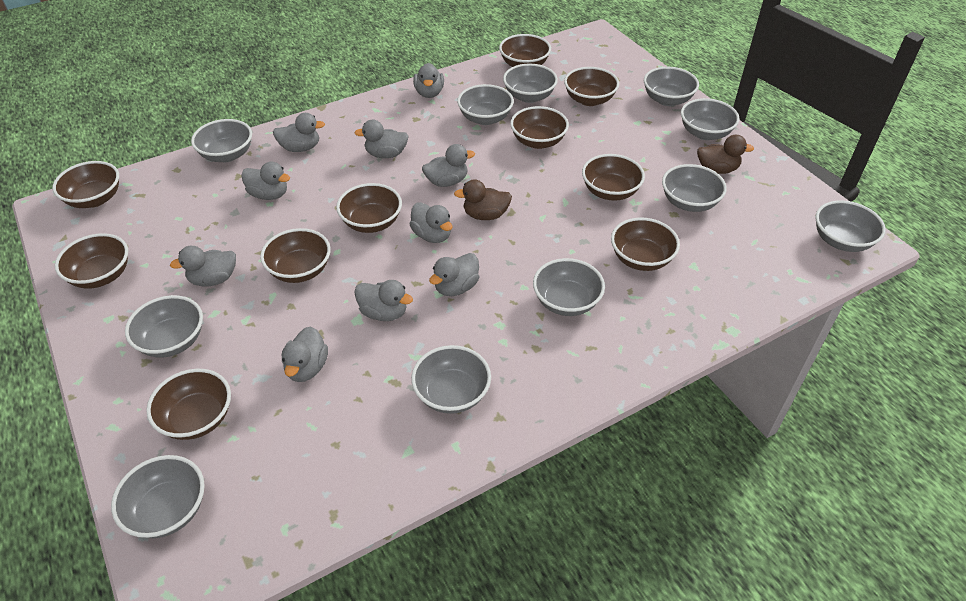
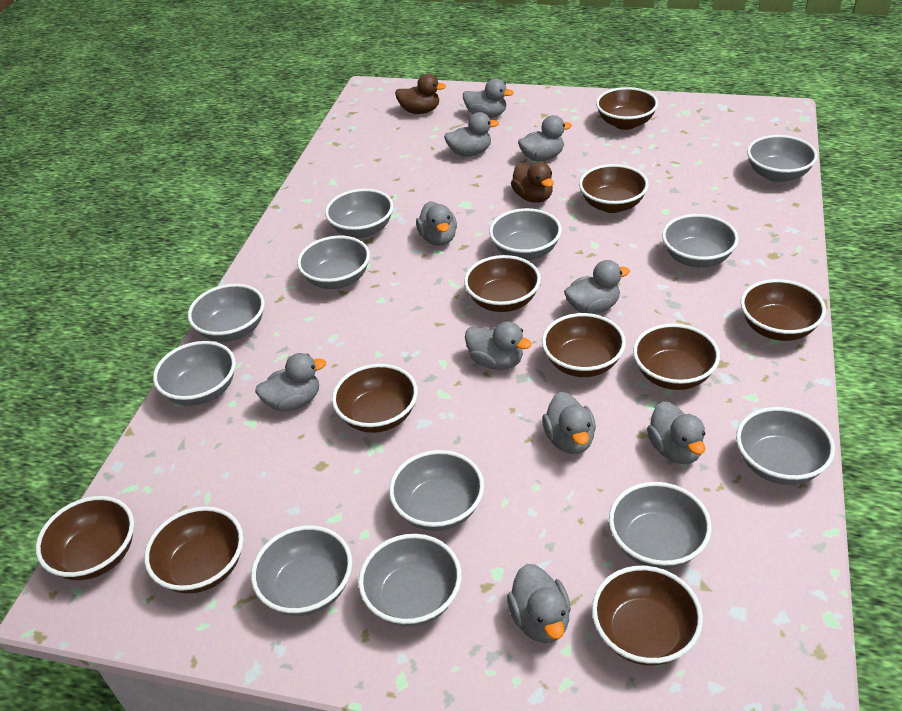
grey bowl: 11 -> 12

